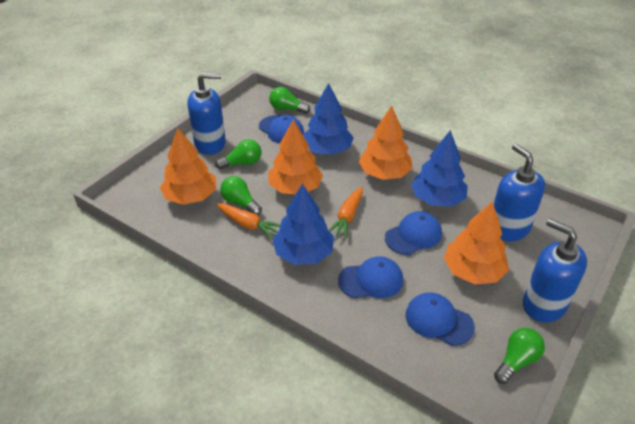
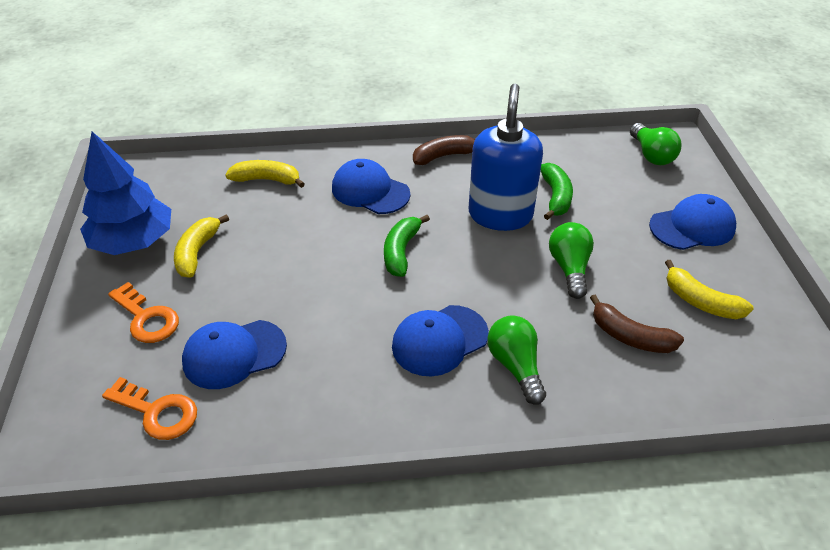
blue soap dispenser: 3 -> 1
blue tree: 3 -> 1
brown banana: 0 -> 2
green banana: 0 -> 2
green light bulb: 4 -> 3
orange carrot: 2 -> 0
orange key: 0 -> 2
orange tree: 4 -> 0
yellow banana: 0 -> 3

